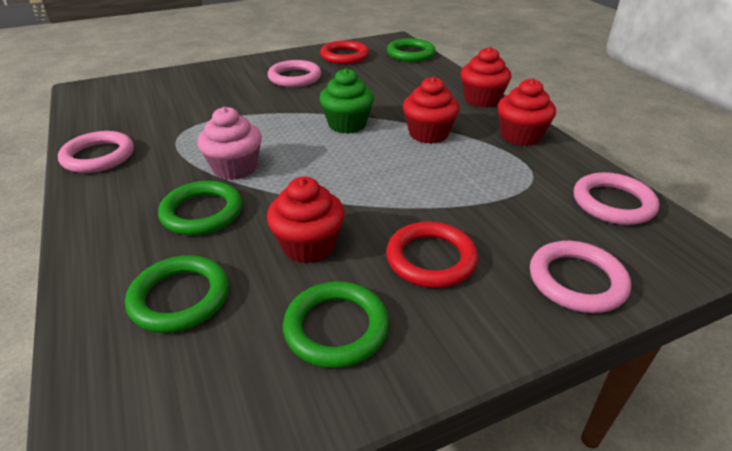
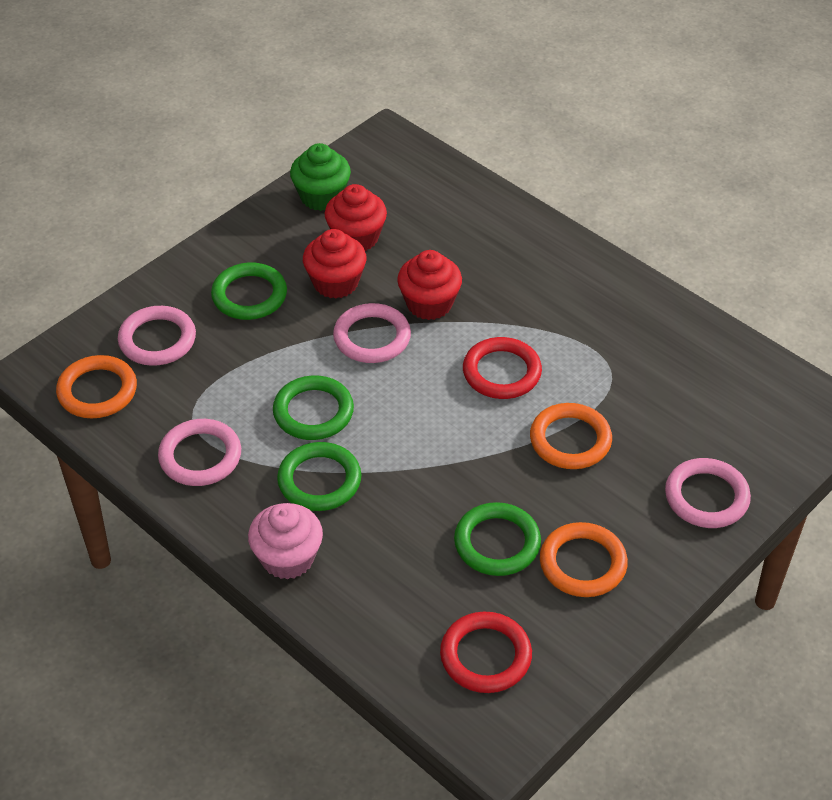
orange ring: 0 -> 3
red cupcake: 4 -> 3

